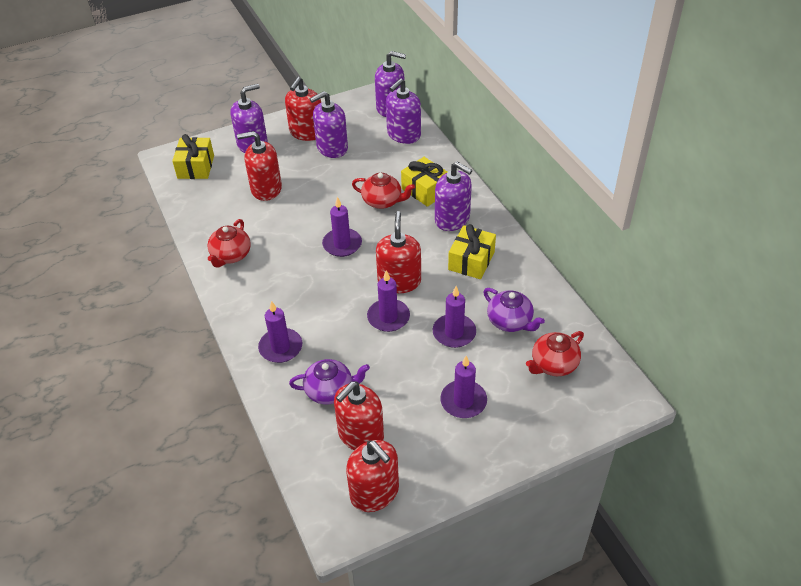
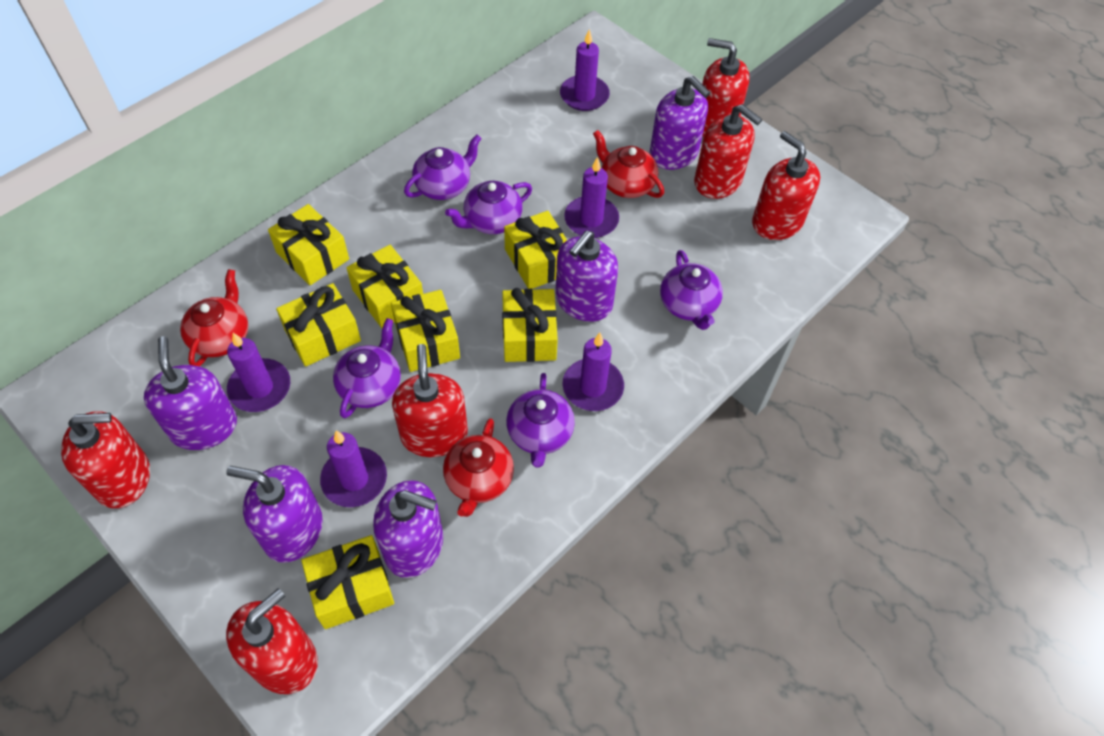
purple teapot: 2 -> 5
red soap dispenser: 5 -> 6
yellow gift: 3 -> 7

